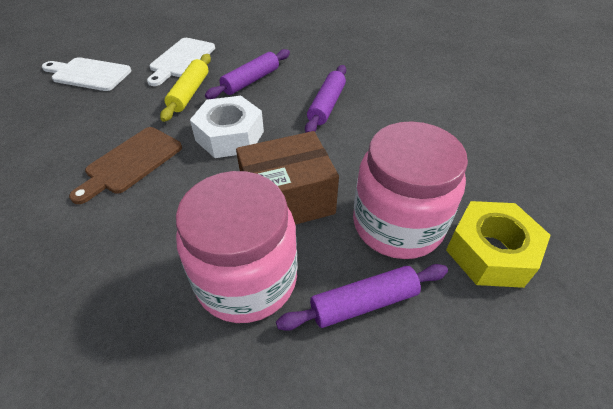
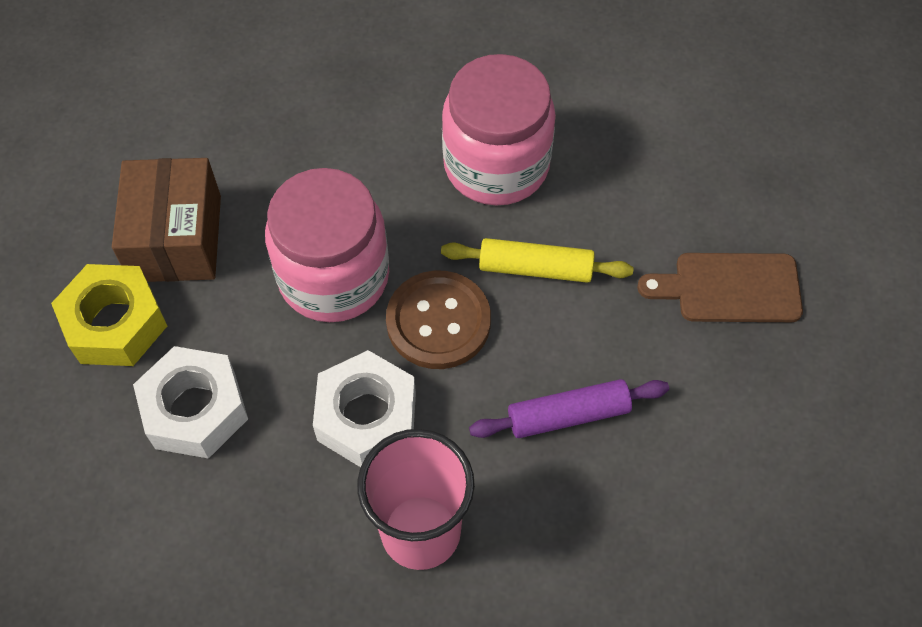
brown button: 0 -> 1
pink cup: 0 -> 1
purple rolling pin: 3 -> 1
white cutting board: 2 -> 0
white nut: 1 -> 2

